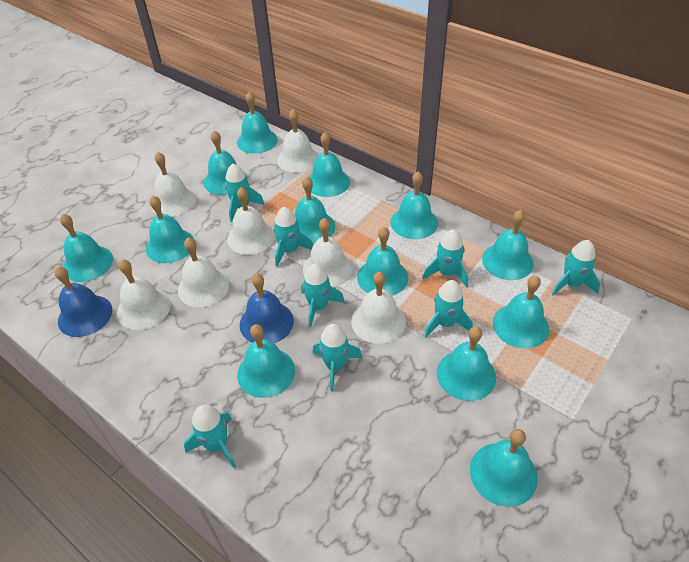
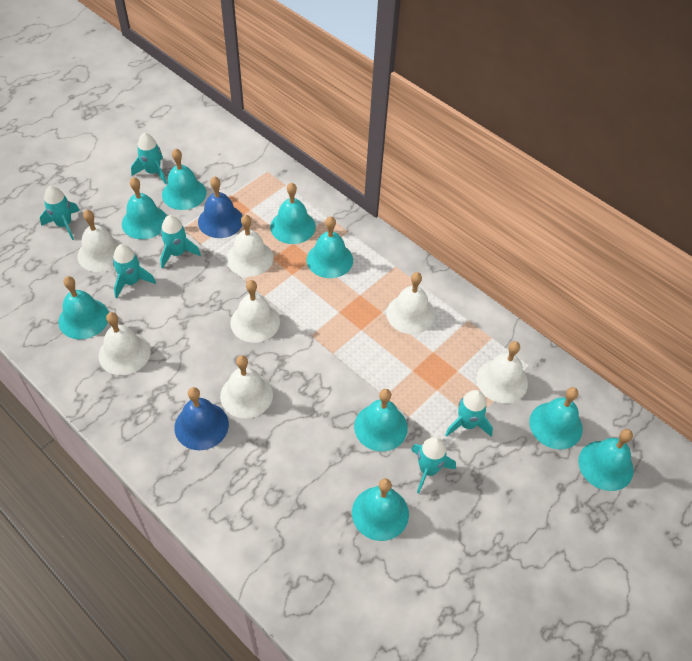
turquoise bell: 13 -> 9
turquoise rocket: 8 -> 6

